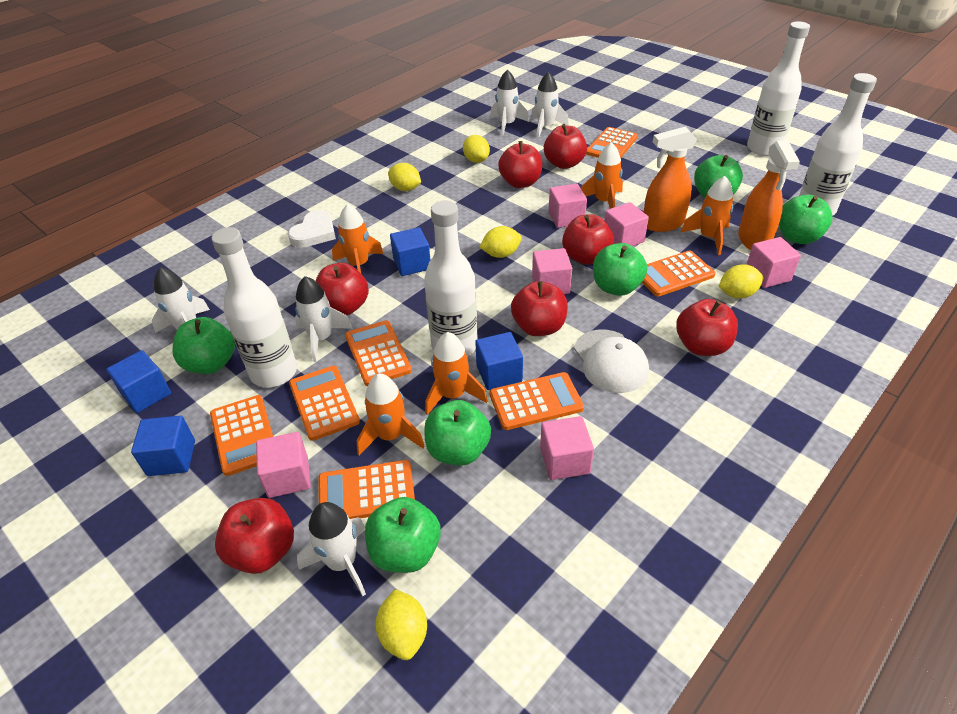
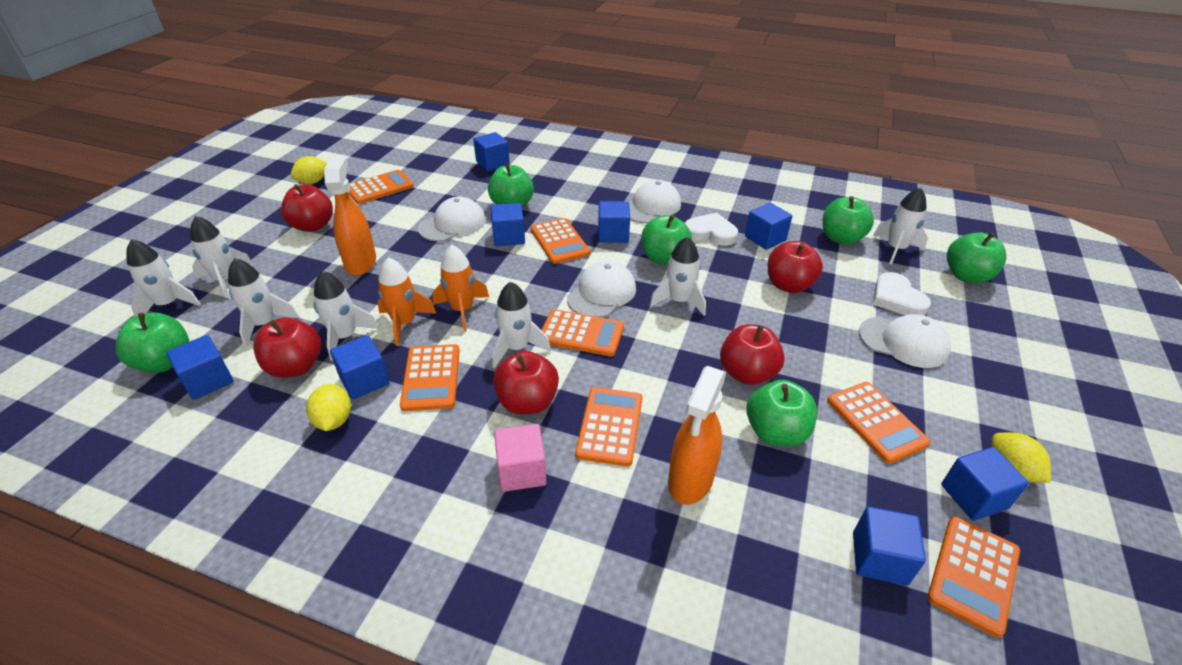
blue cube: 4 -> 8
orange rocket: 5 -> 2
pink cube: 6 -> 1
red apple: 7 -> 5
white bottle: 4 -> 0
white cap: 1 -> 4
white heart: 1 -> 2
white rocket: 5 -> 7
yellow lemon: 5 -> 3

